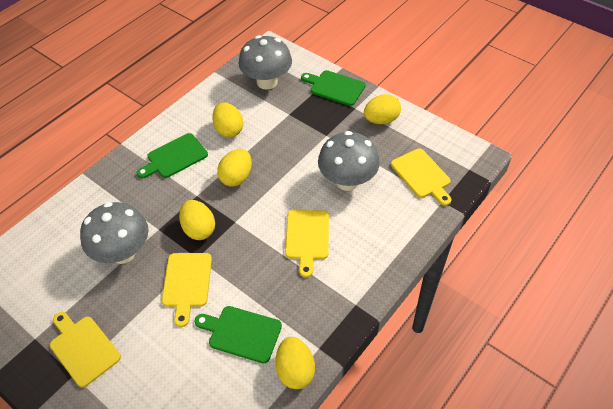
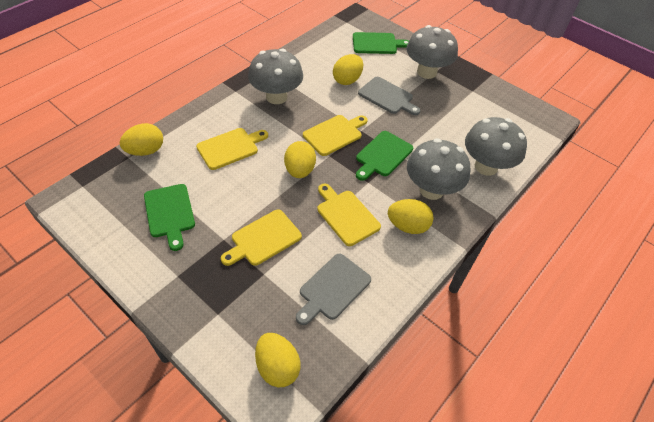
grey cutting board: 0 -> 2
grey mushroom: 3 -> 4

